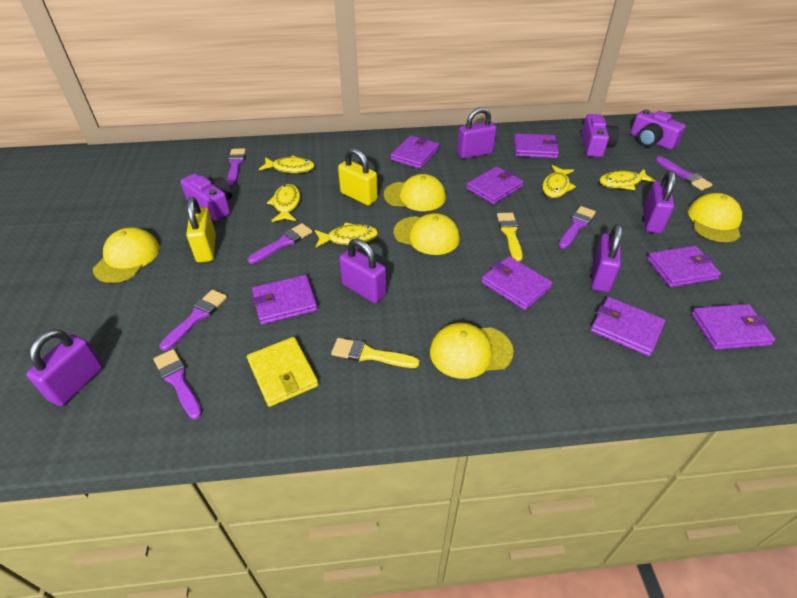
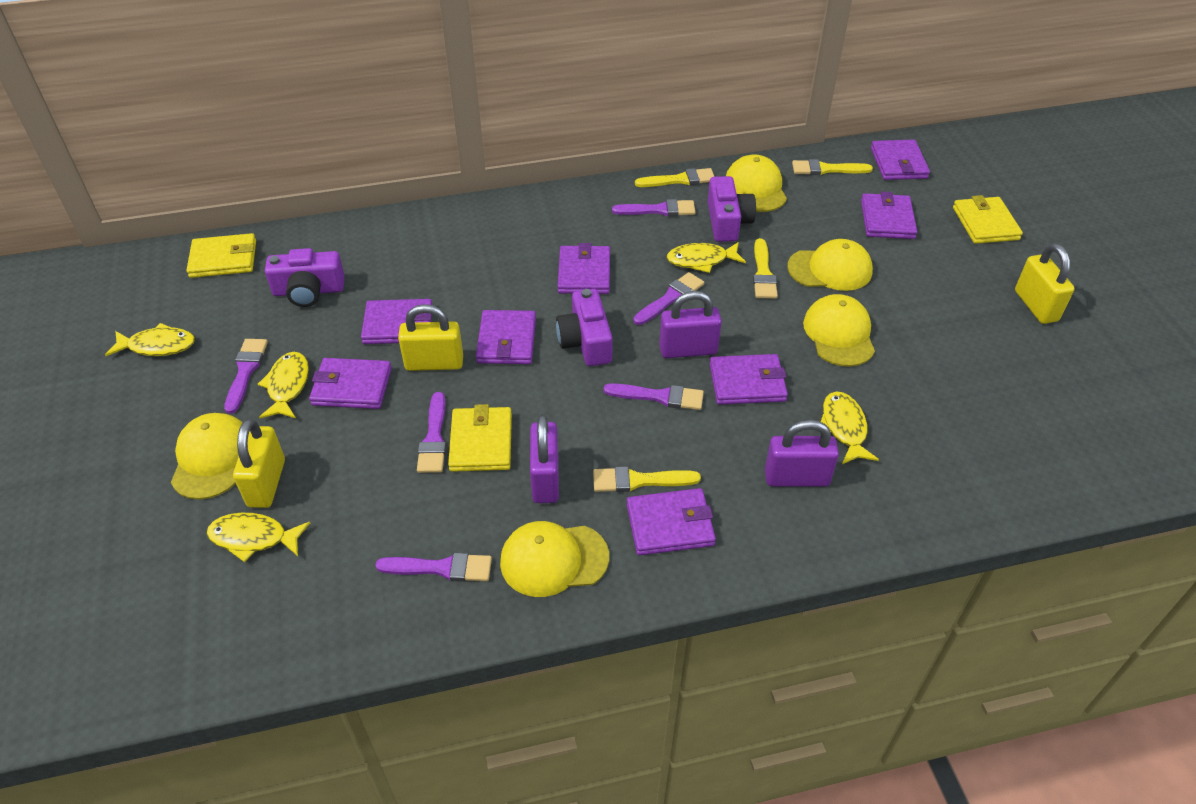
purple padlock: 5 -> 3
yellow brush: 2 -> 4
yellow padlock: 2 -> 3
yellow wallet: 1 -> 3

